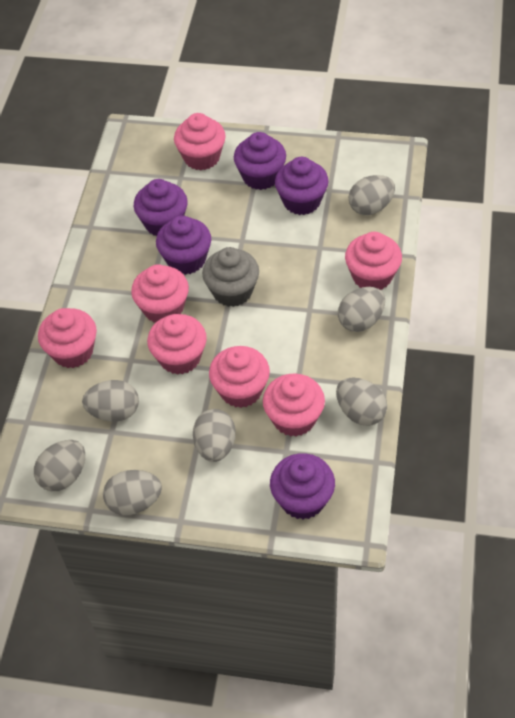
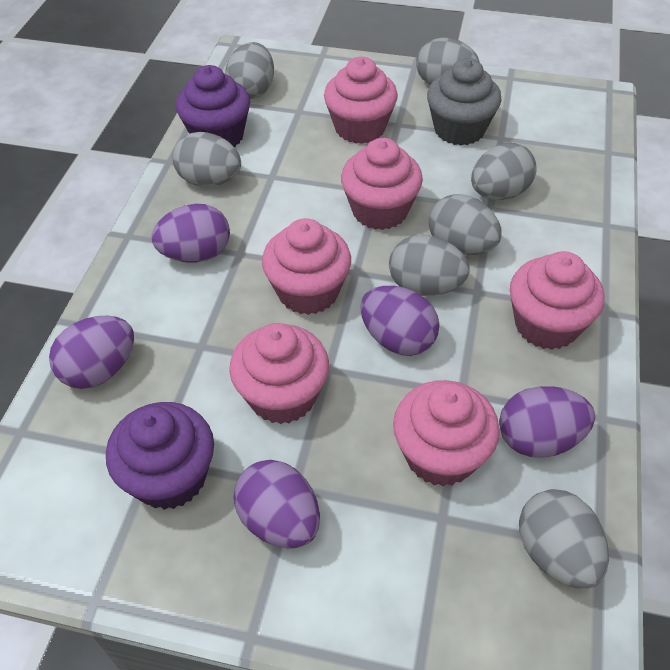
pink cupcake: 7 -> 6
purple cupcake: 5 -> 2
purple egg: 0 -> 5

